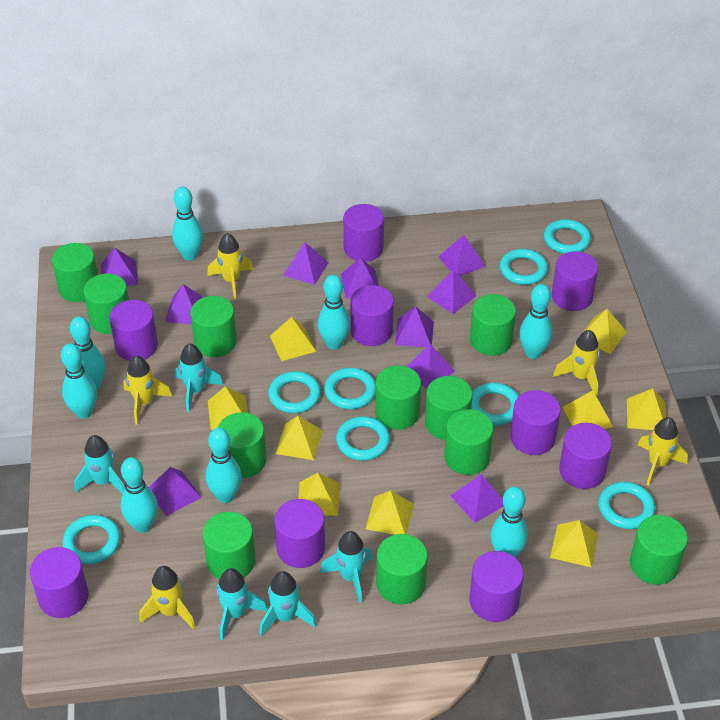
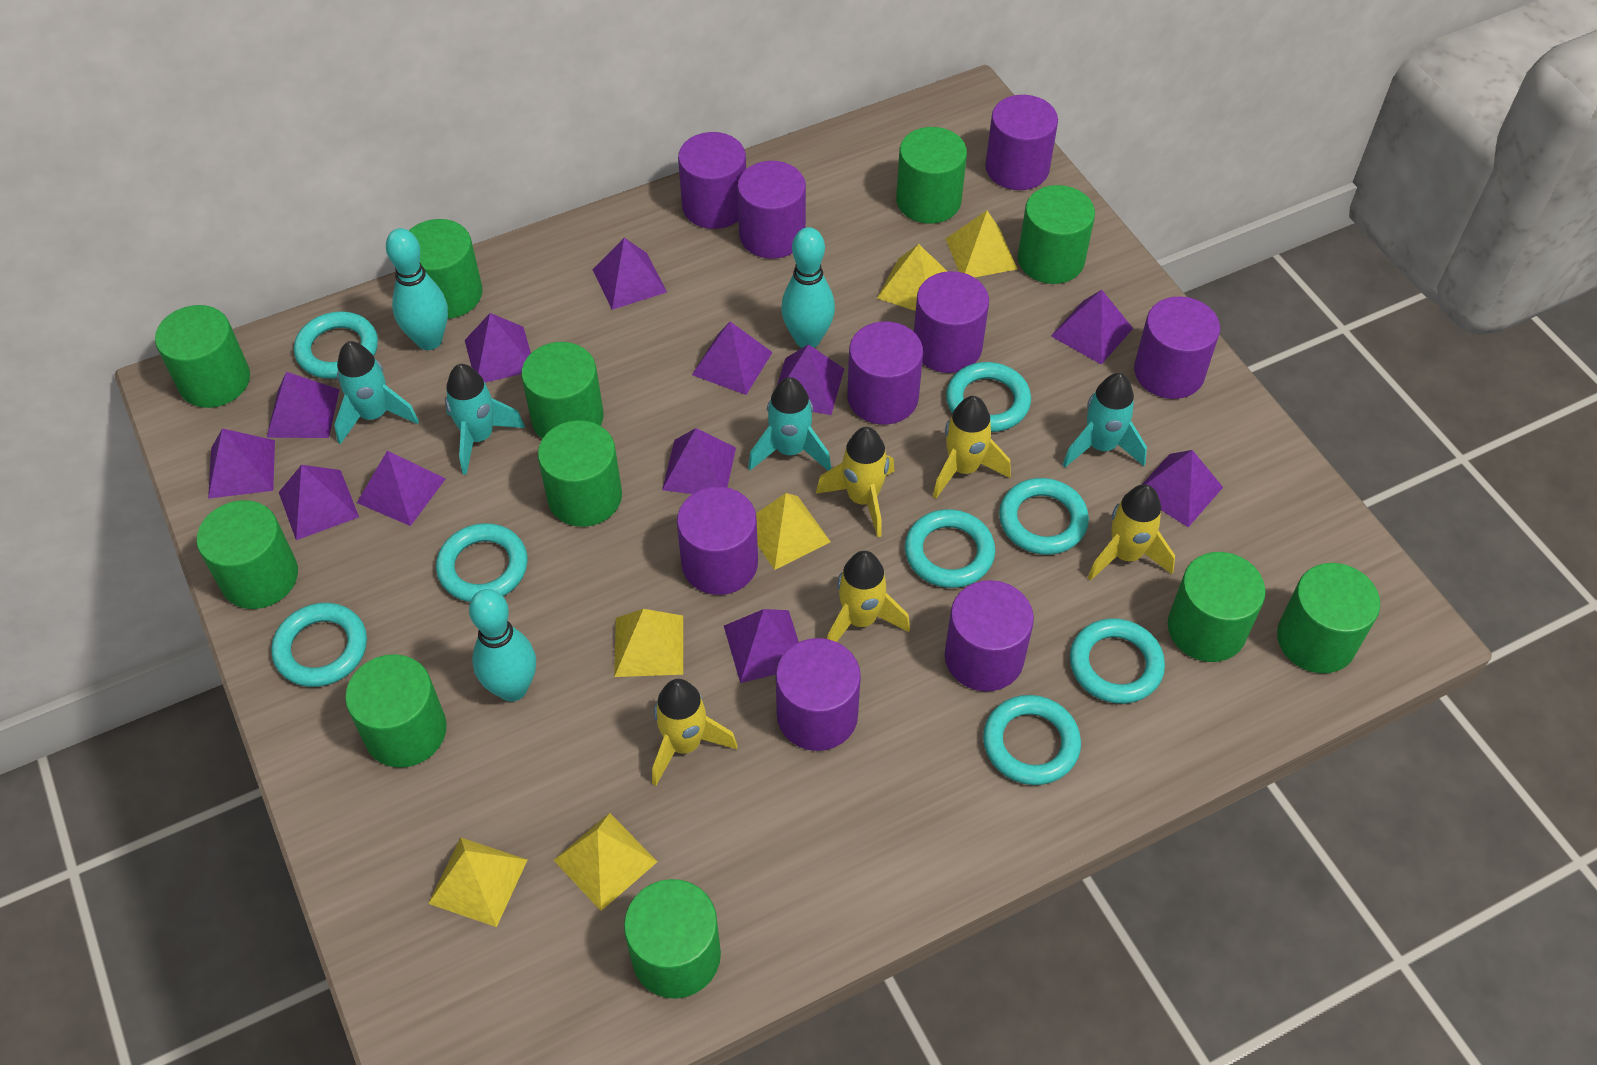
purple pyramid: 10 -> 12
turquoise bowling pin: 8 -> 3
turquoise rocket: 5 -> 4
yellow pyramid: 9 -> 6

